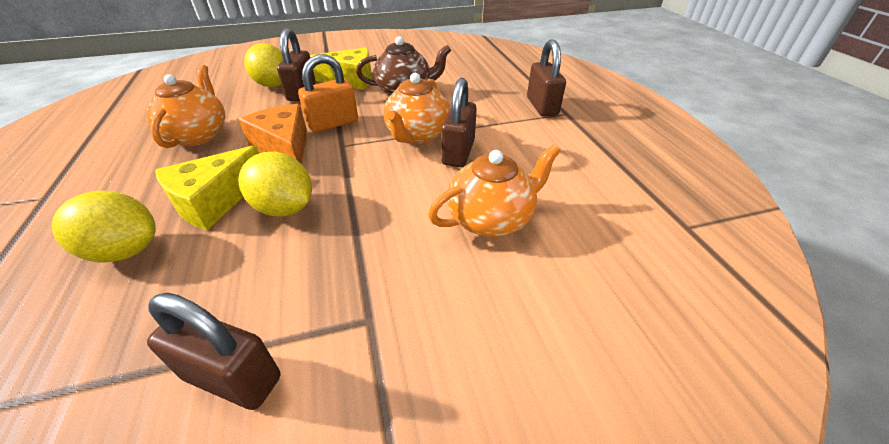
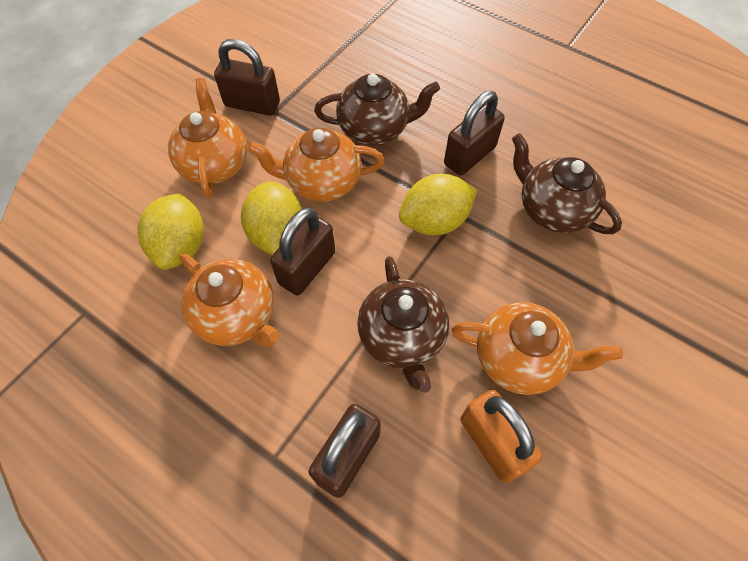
brown teapot: 1 -> 3
orange cheese: 1 -> 0
orange teapot: 3 -> 4
yellow cheese: 2 -> 0

